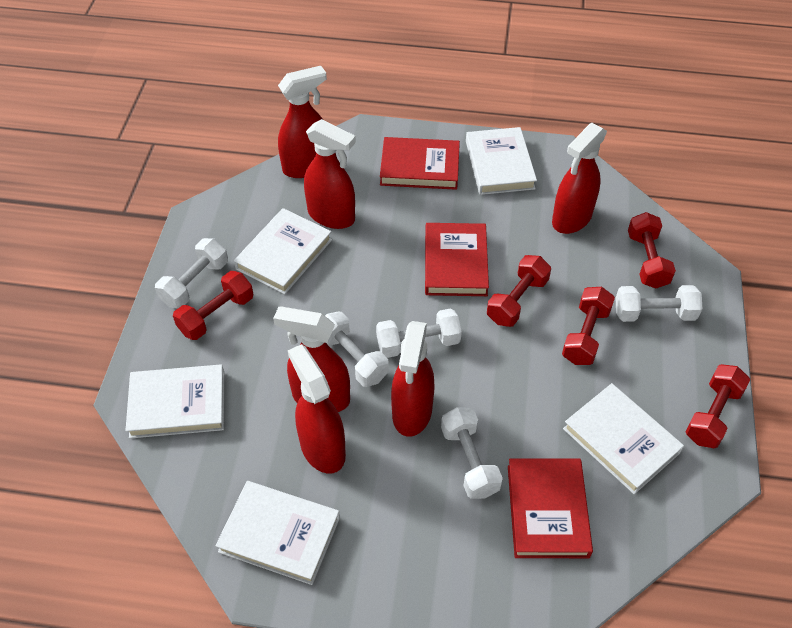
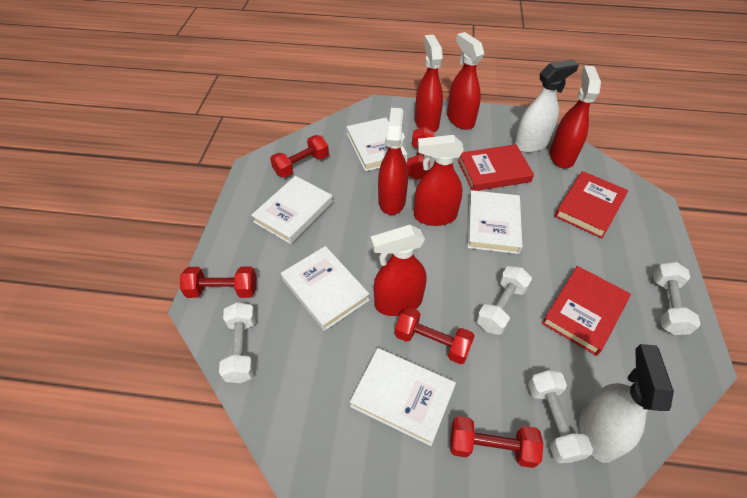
white dumbbell: 5 -> 4
white spray bottle: 0 -> 2

